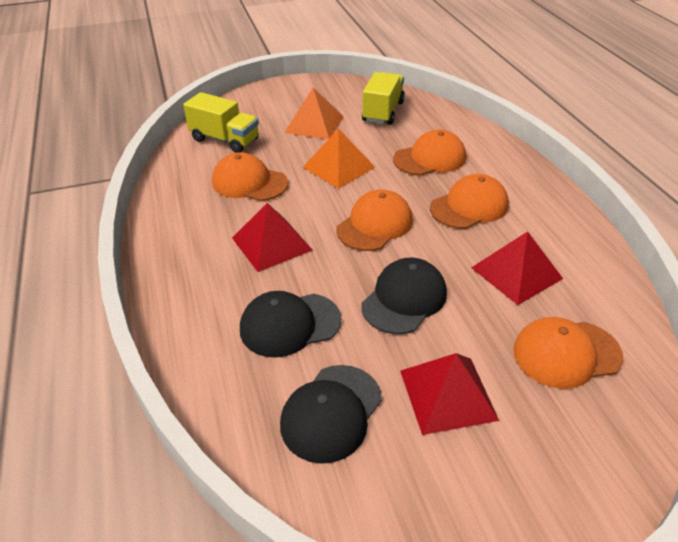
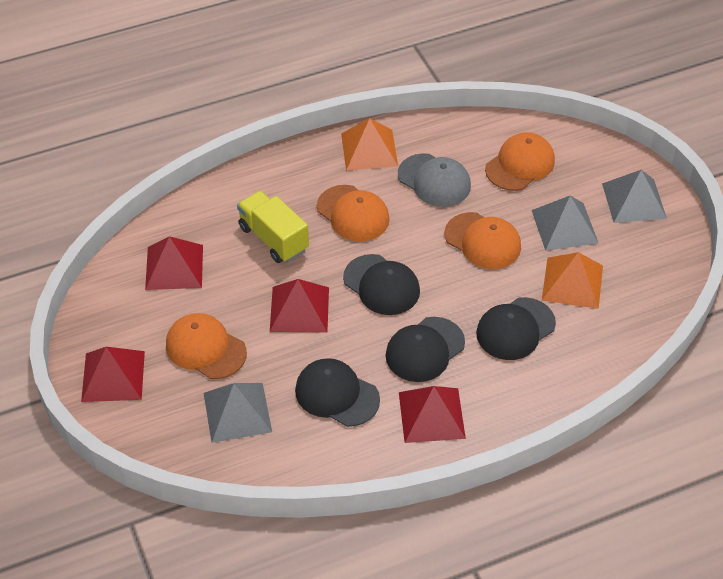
black cap: 3 -> 4
grey cap: 0 -> 1
grey pyramid: 0 -> 3
orange cap: 5 -> 4
red pyramid: 3 -> 4
yellow truck: 2 -> 1

